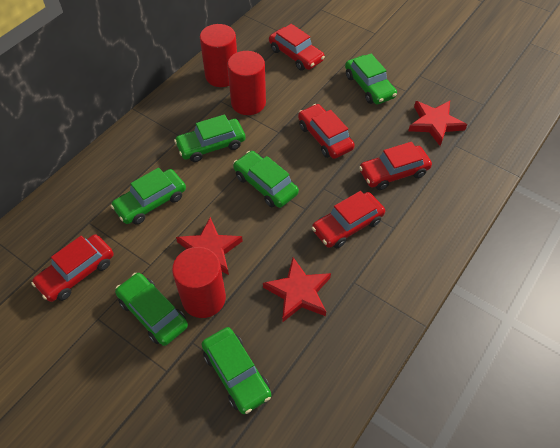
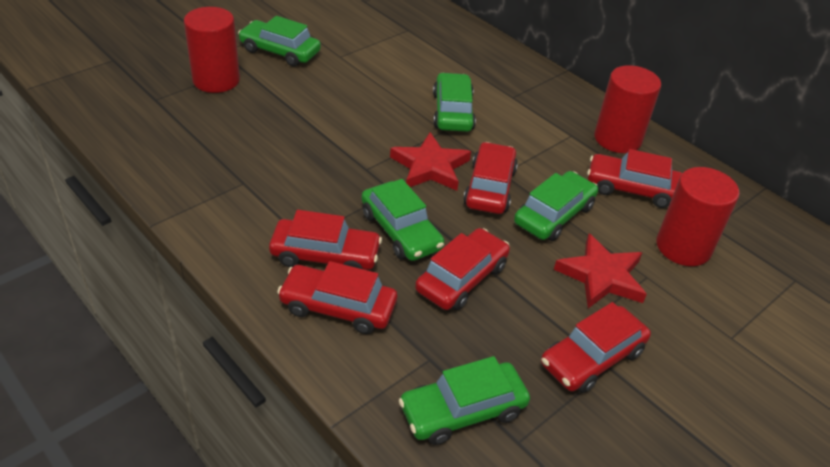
green car: 6 -> 5
red car: 5 -> 6
red star: 3 -> 2

